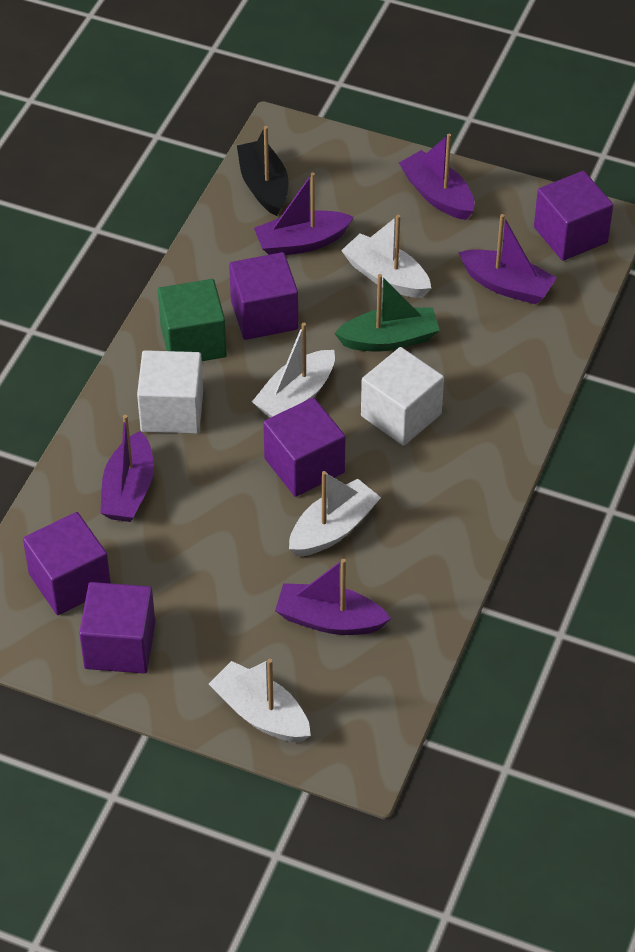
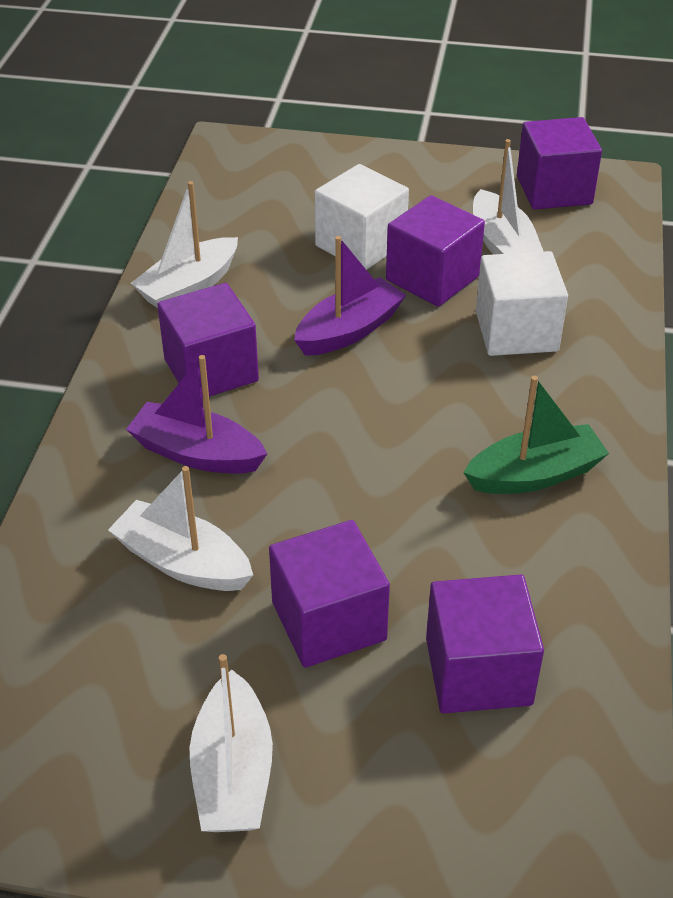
black boat: 1 -> 0
green cube: 1 -> 0
purple boat: 5 -> 2

